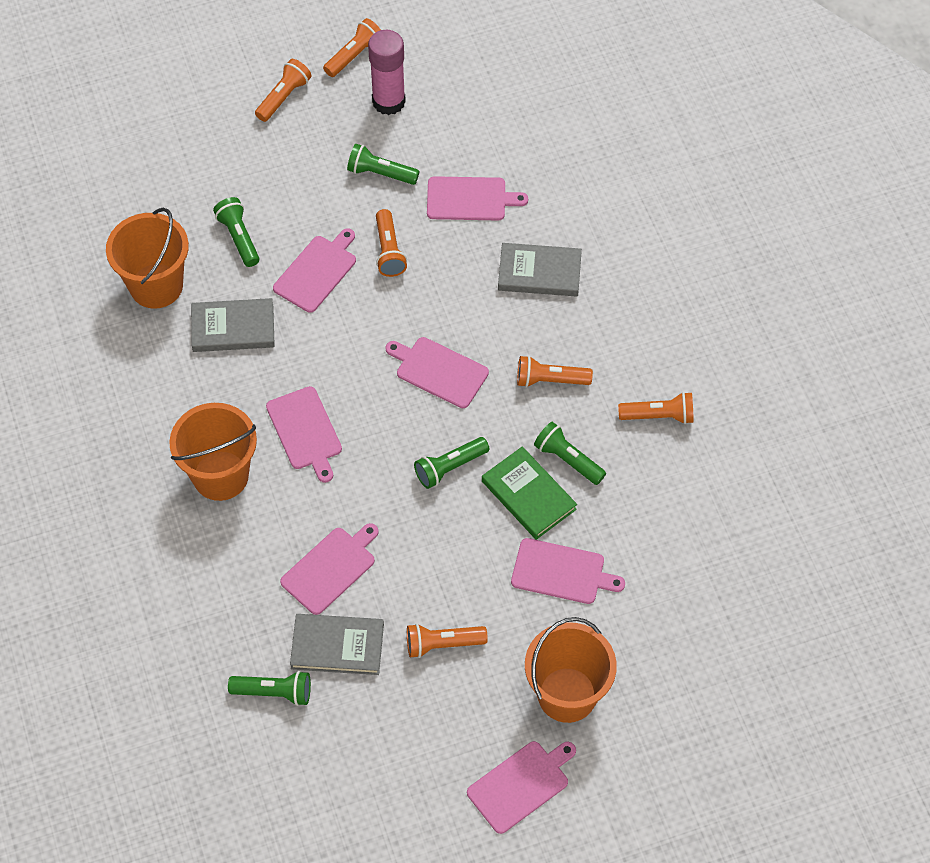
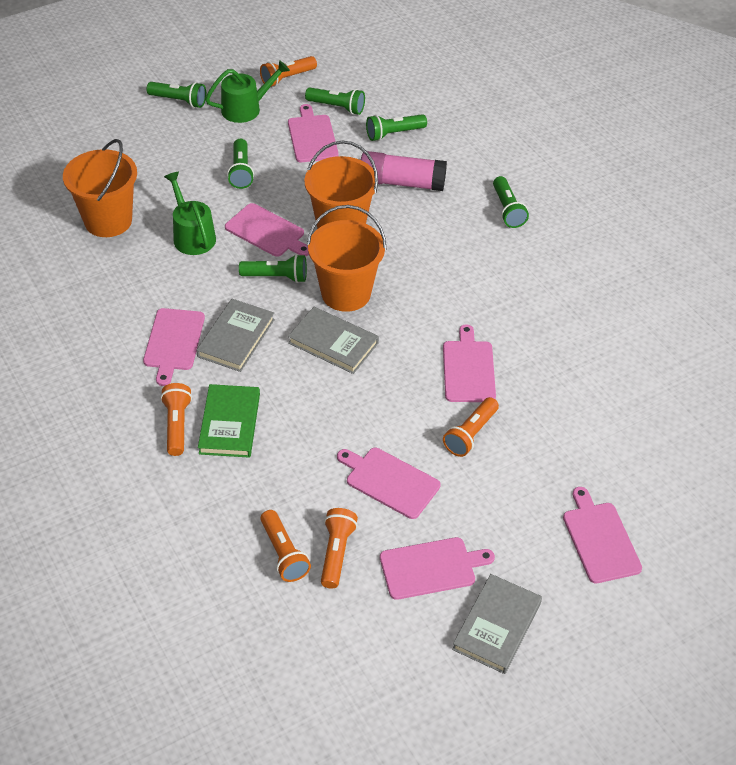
green flashlight: 5 -> 6
green watering can: 0 -> 2
orange flashlight: 6 -> 5

